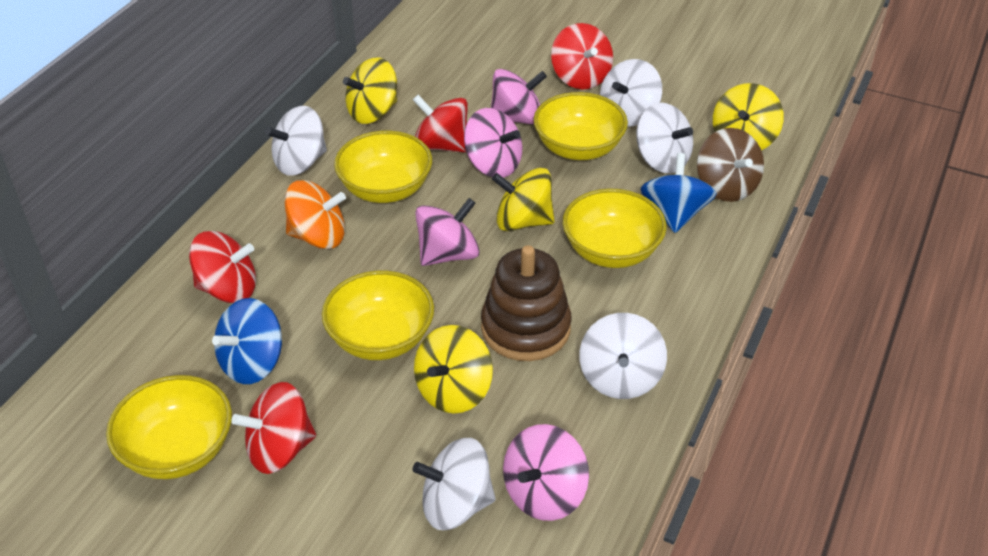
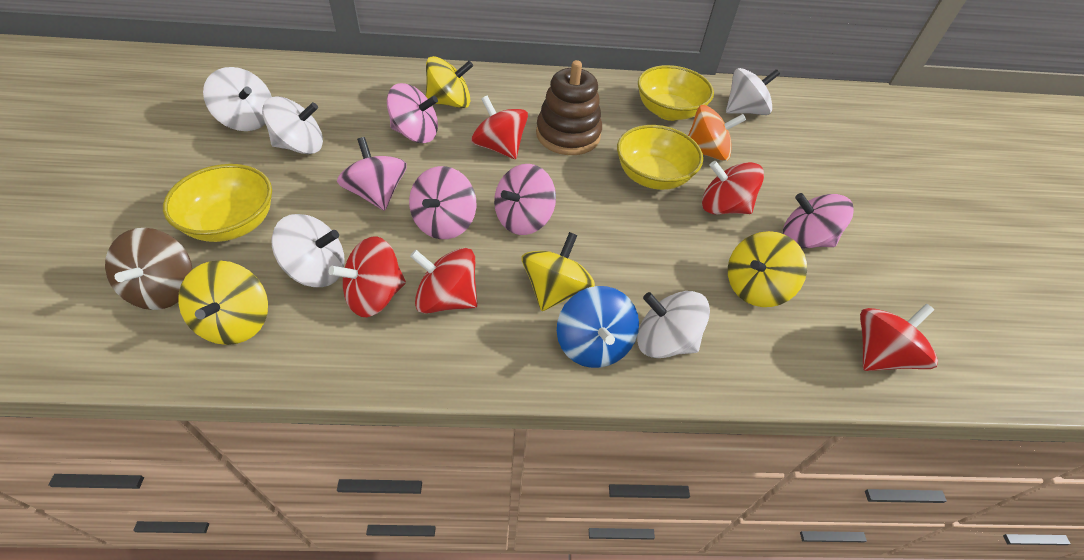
blue spinning top: 2 -> 1
pink spinning top: 4 -> 5
red spinning top: 4 -> 5
yellow bowl: 5 -> 3

